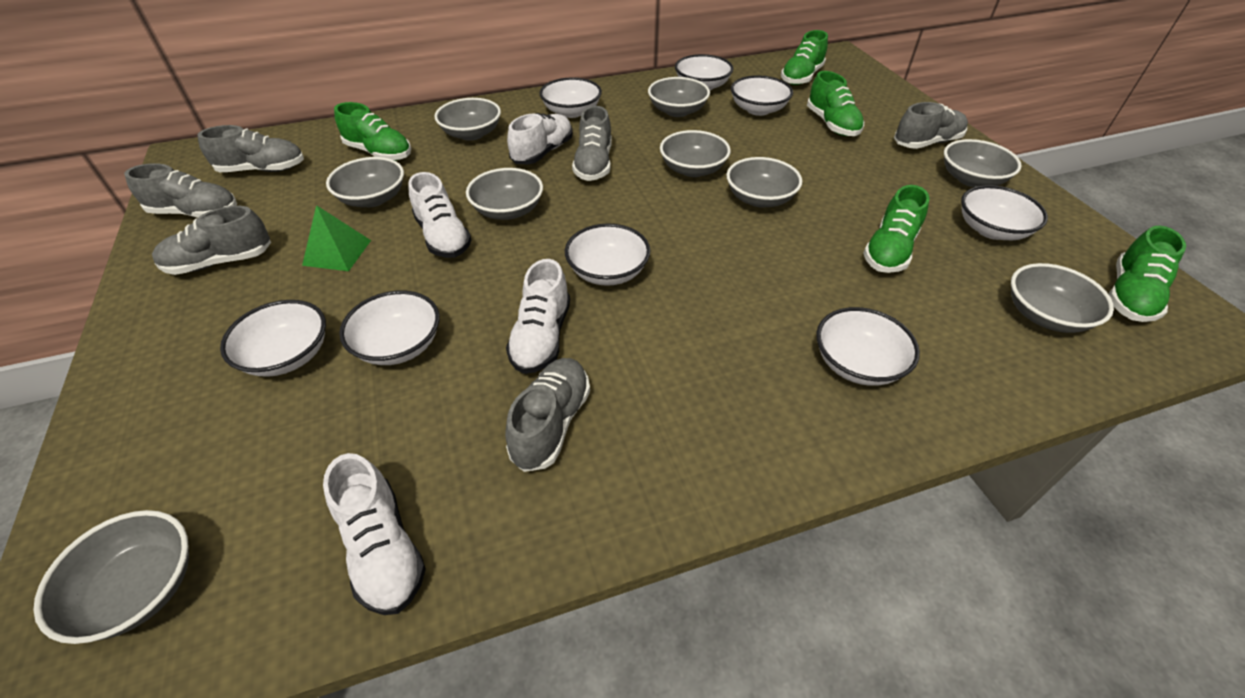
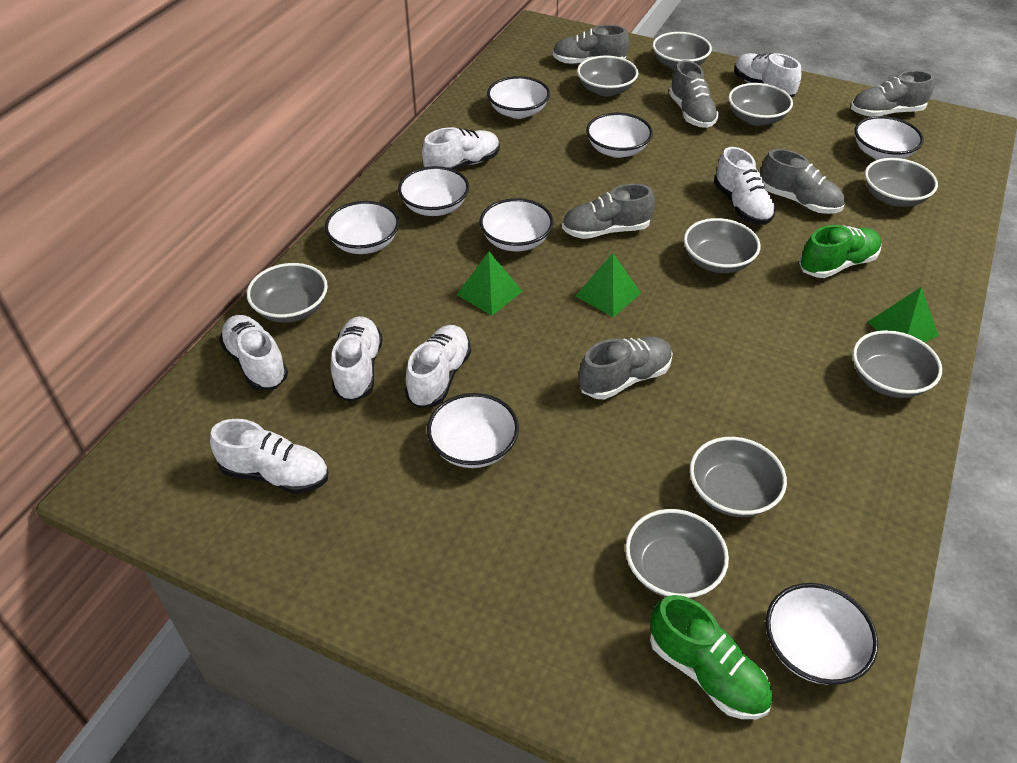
green pyramid: 1 -> 3
green shoe: 5 -> 2
white shoe: 4 -> 7

